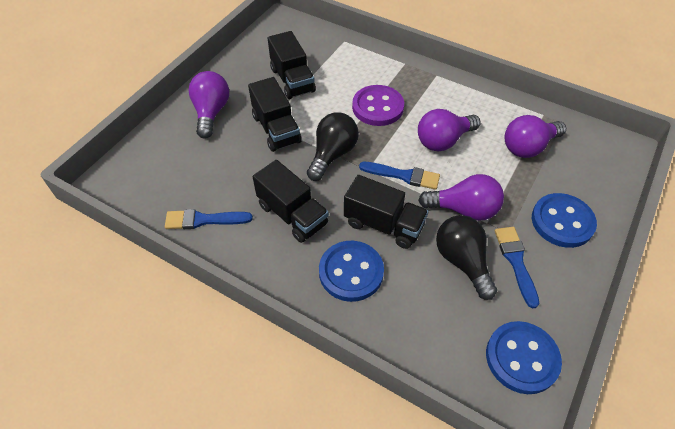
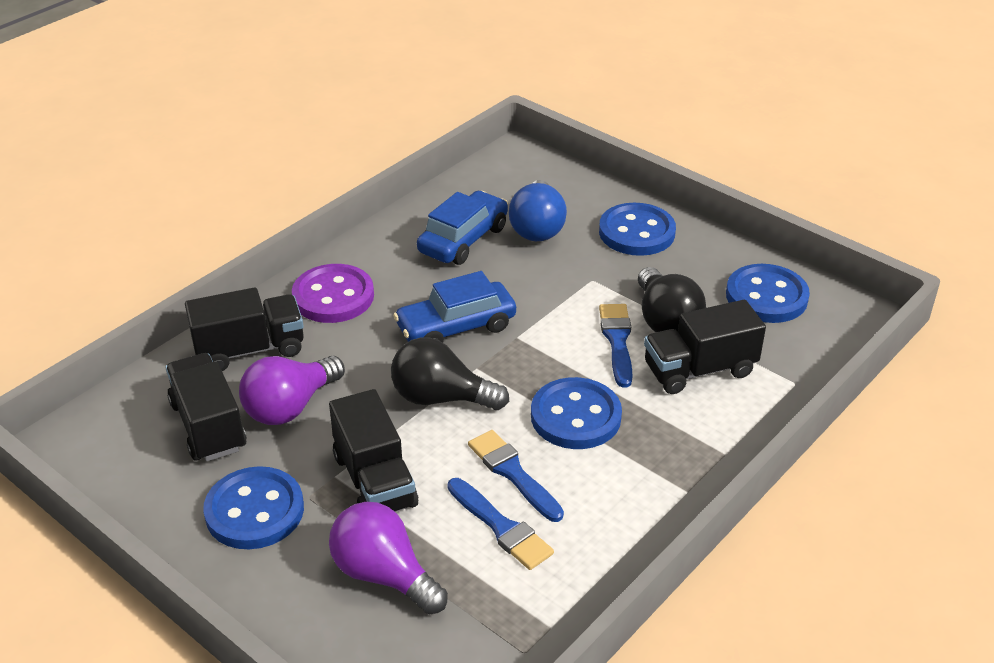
blue button: 3 -> 4
blue car: 0 -> 2
blue light bulb: 0 -> 1
purple light bulb: 4 -> 2

